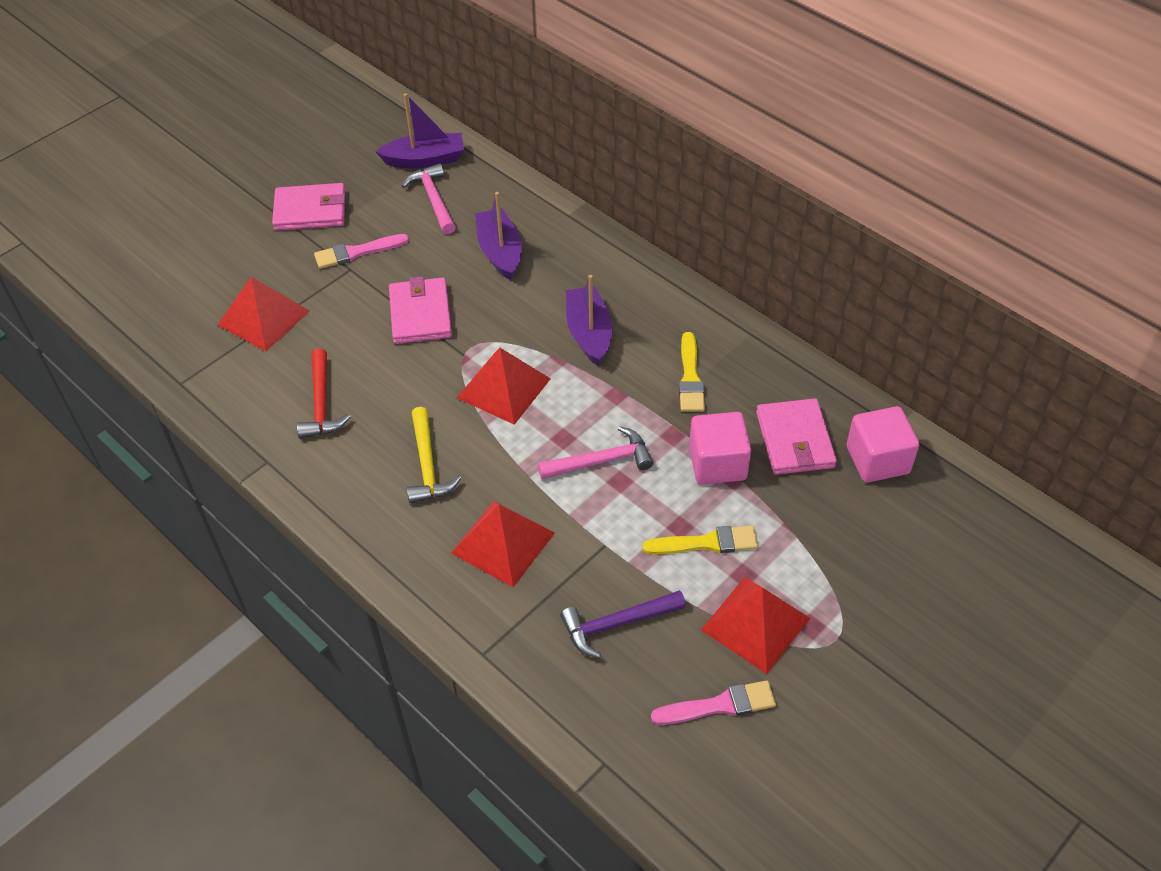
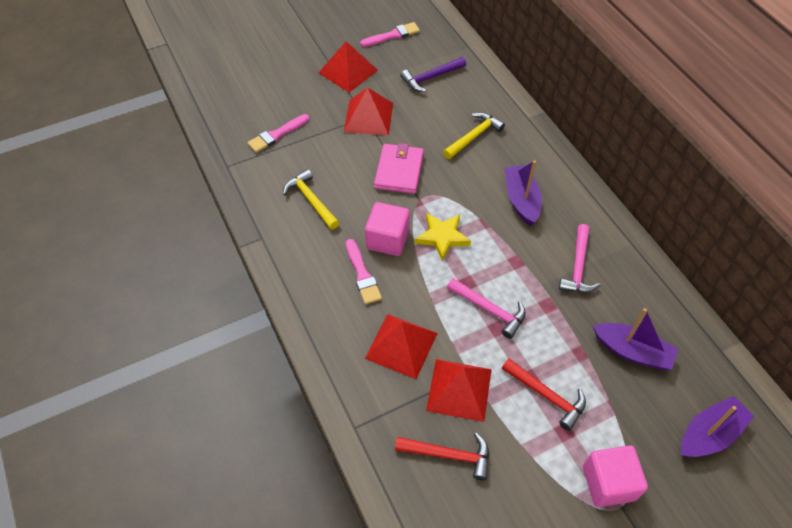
pink brush: 2 -> 3
pink wallet: 3 -> 1
red hammer: 1 -> 2
yellow brush: 2 -> 0
yellow hammer: 1 -> 2
yellow star: 0 -> 1

